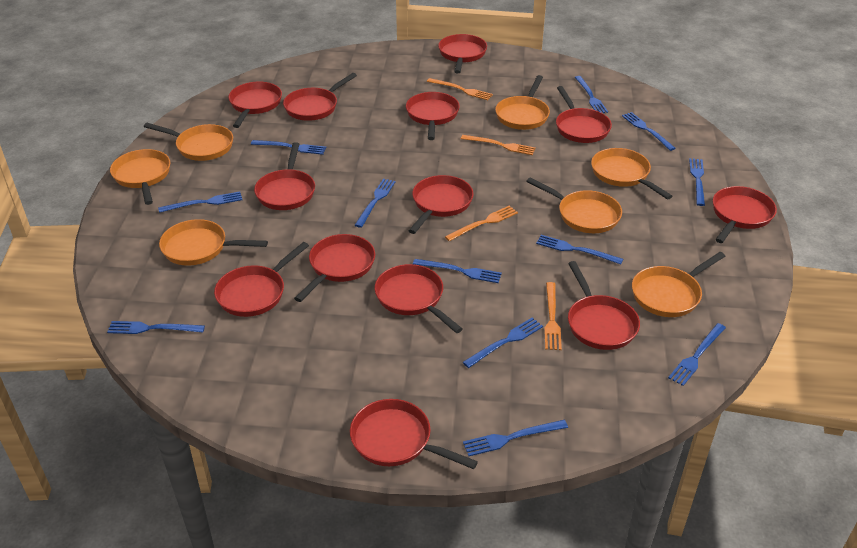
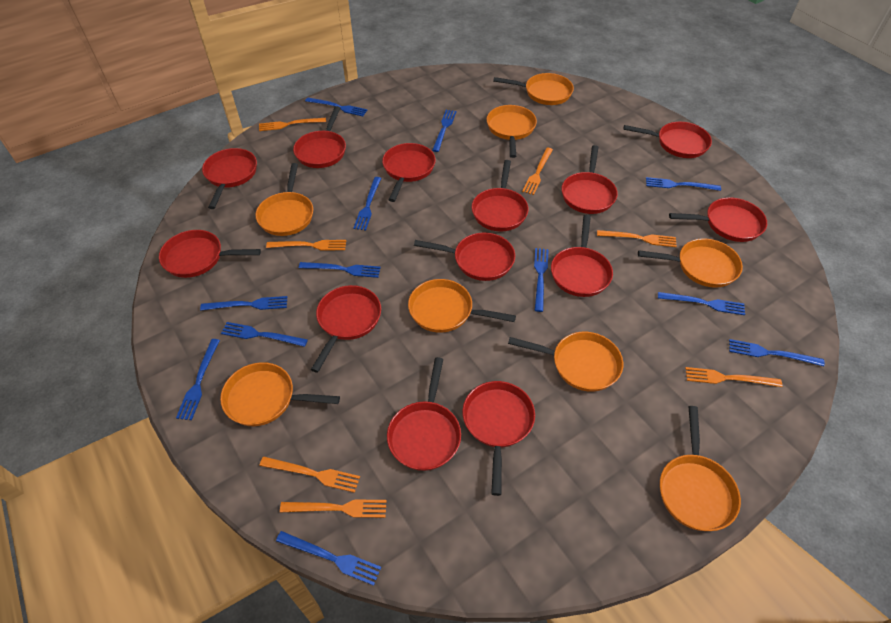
orange fork: 4 -> 7
orange pan: 7 -> 8

